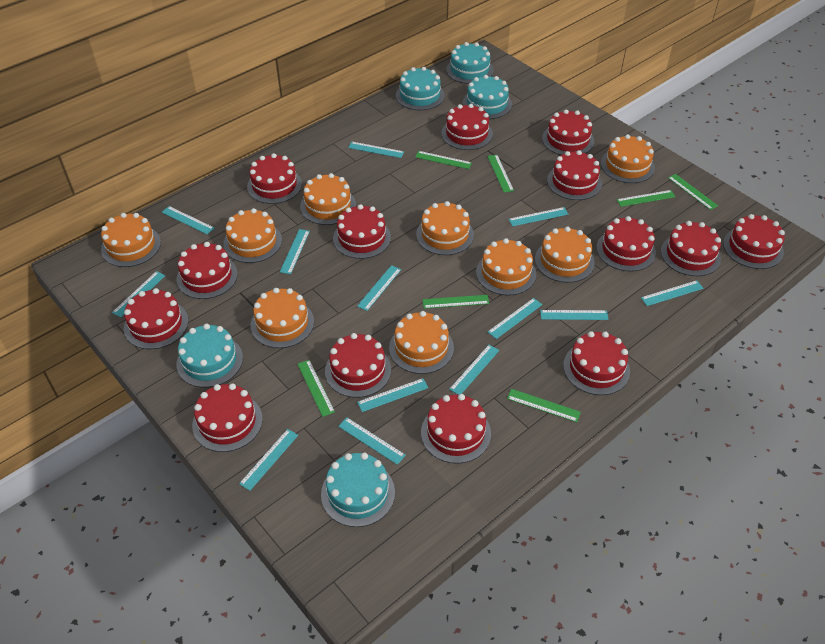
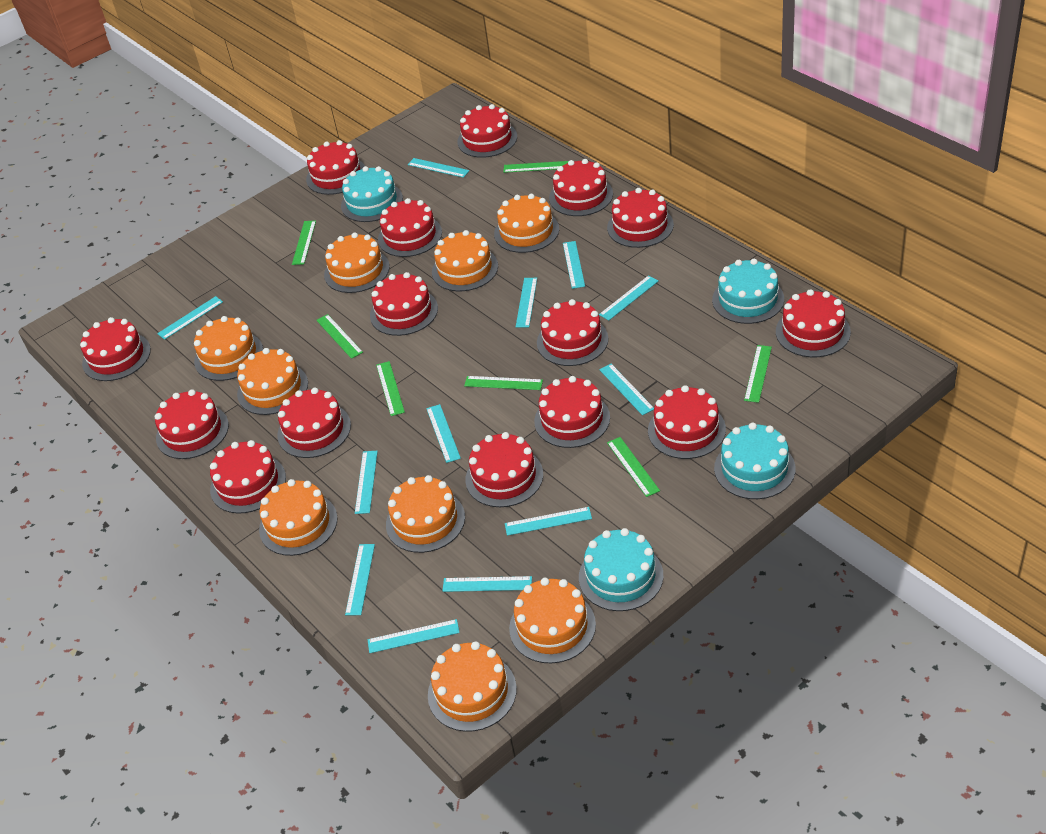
red cake: 14 -> 15
turquoise cake: 5 -> 4
turquoise ruler: 13 -> 12

